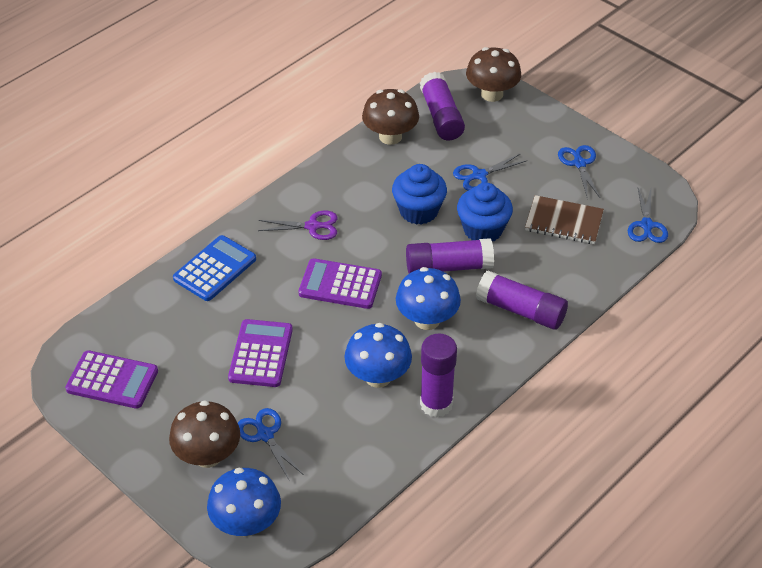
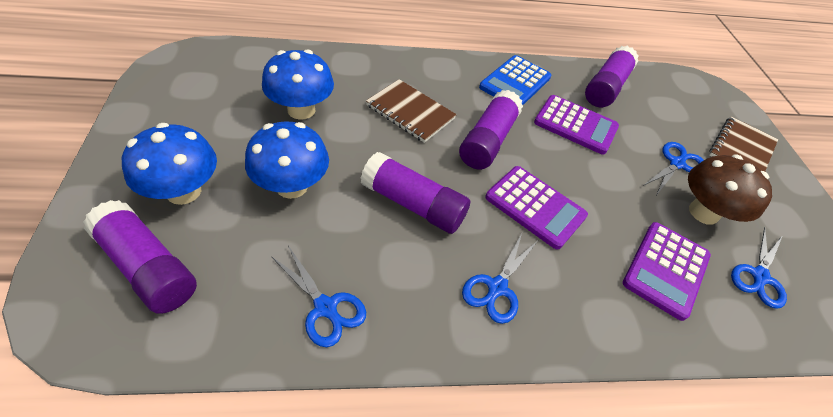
blue cupcake: 2 -> 0
brown mushroom: 3 -> 1
brown notebook: 1 -> 2
purple scissors: 1 -> 0

